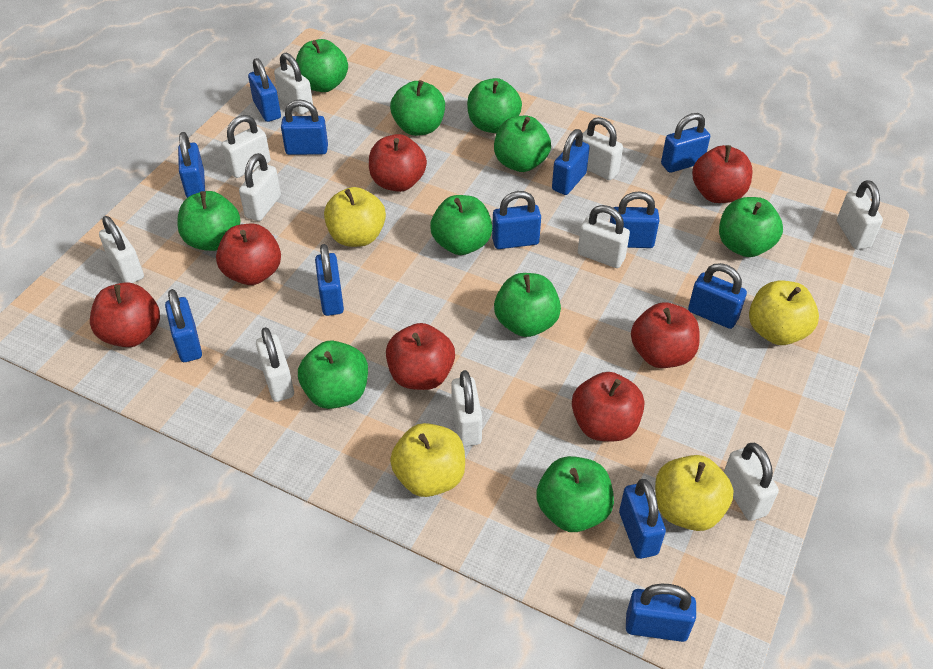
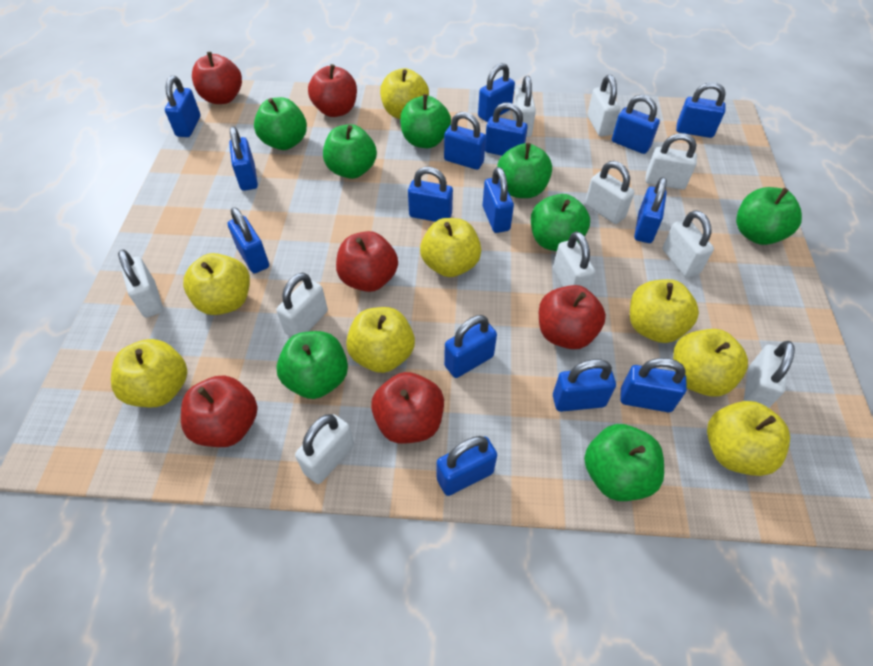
blue padlock: 12 -> 15
green apple: 10 -> 8
red apple: 7 -> 6
yellow apple: 4 -> 8

